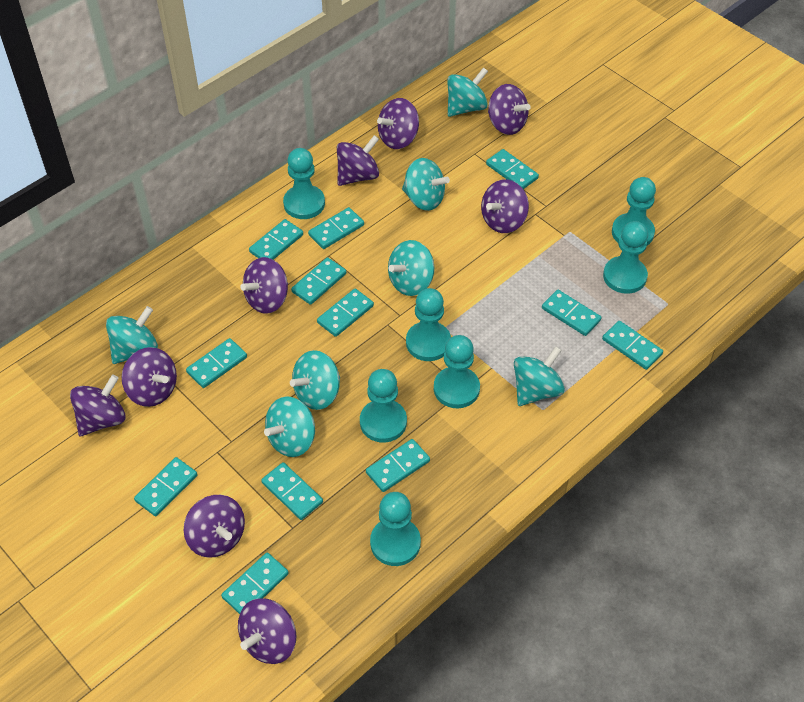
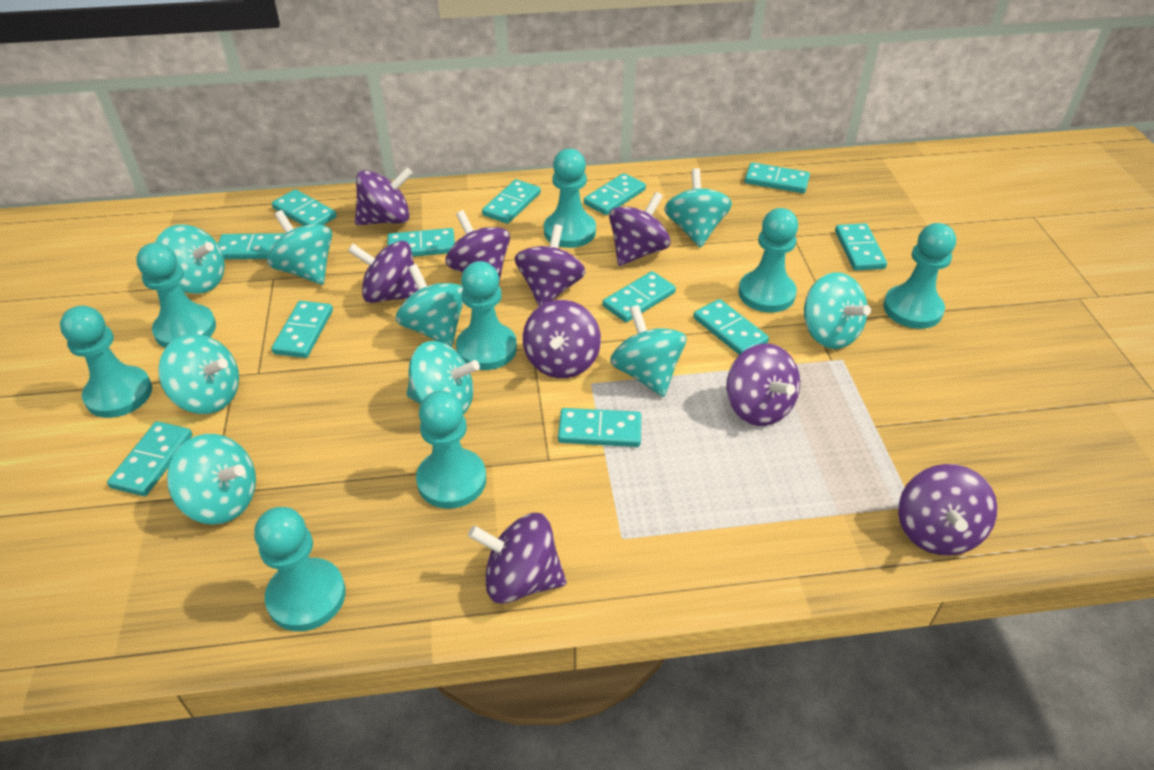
turquoise pawn: 7 -> 8
turquoise spinning top: 7 -> 9

